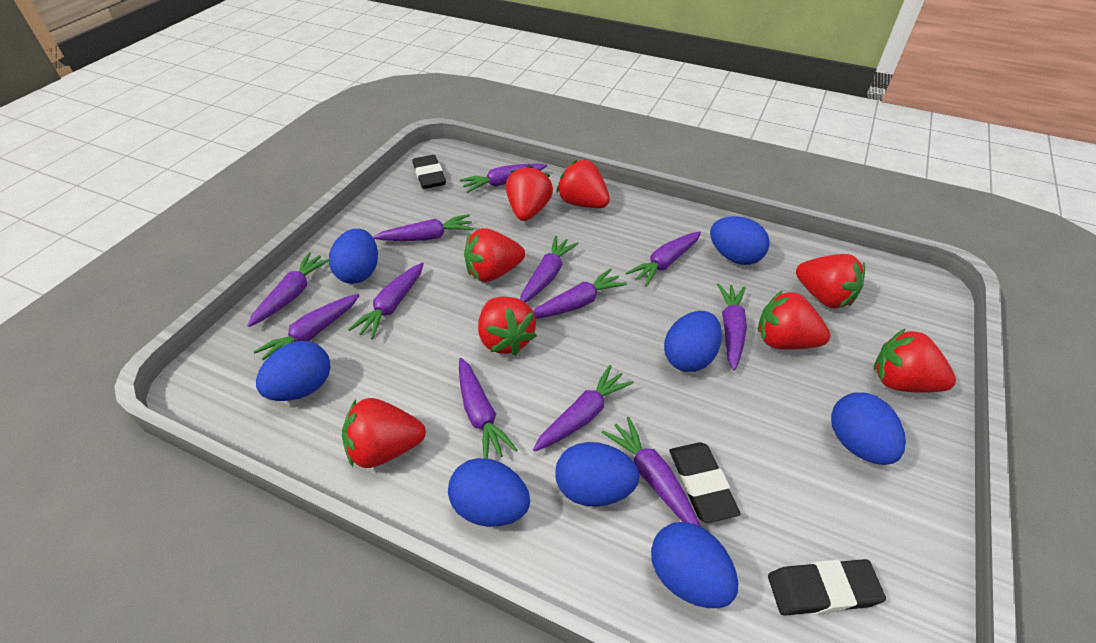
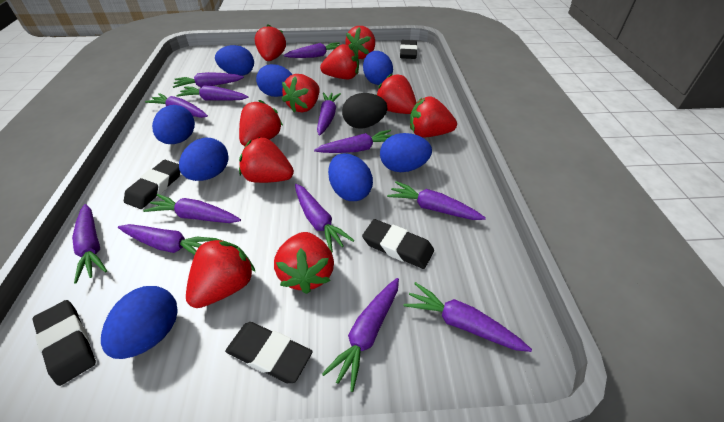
black egg: 0 -> 1
black eraser: 3 -> 5
purple carrot: 12 -> 13
red strawberry: 8 -> 10

